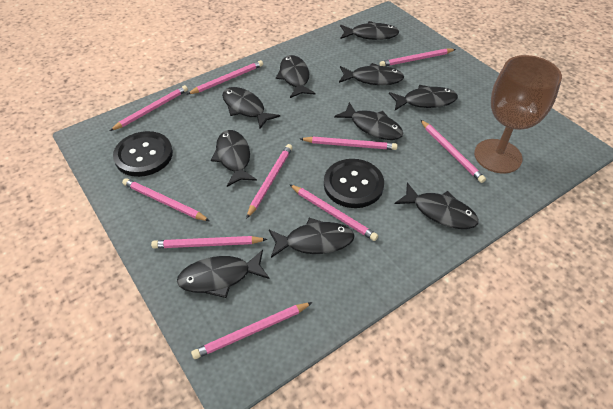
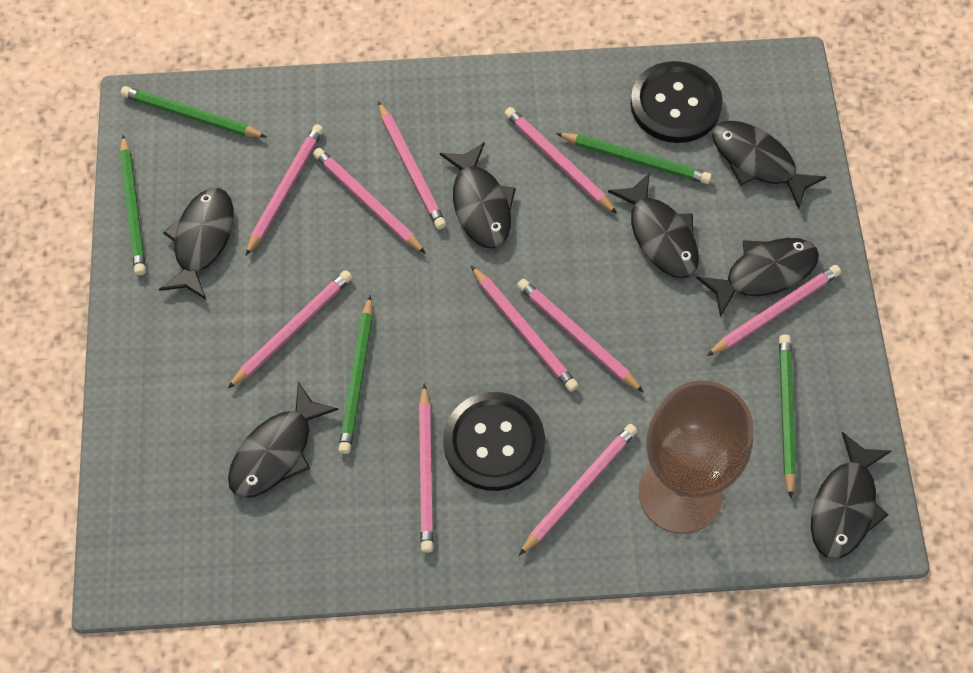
black fish: 10 -> 7
green pencil: 0 -> 5

